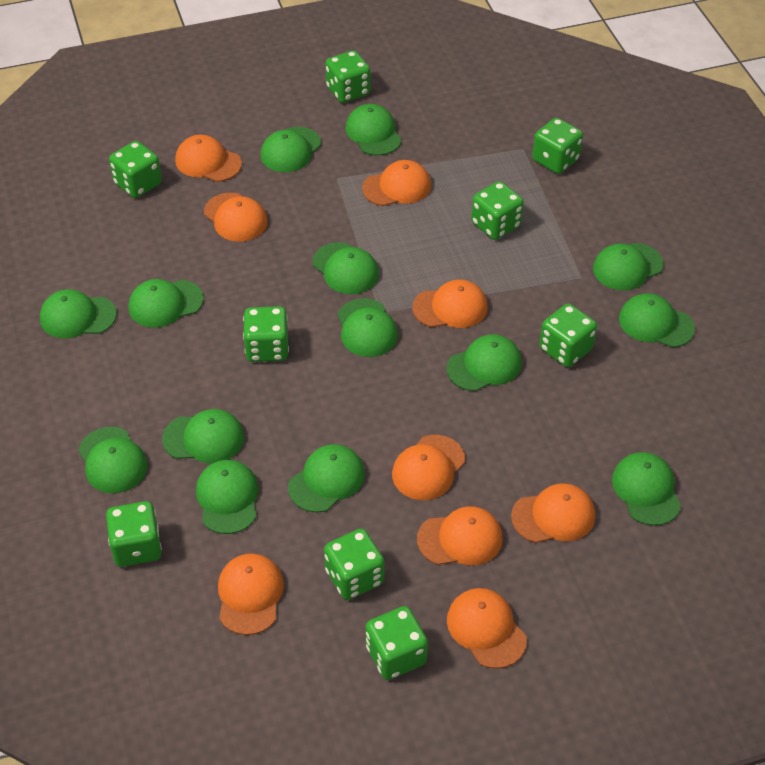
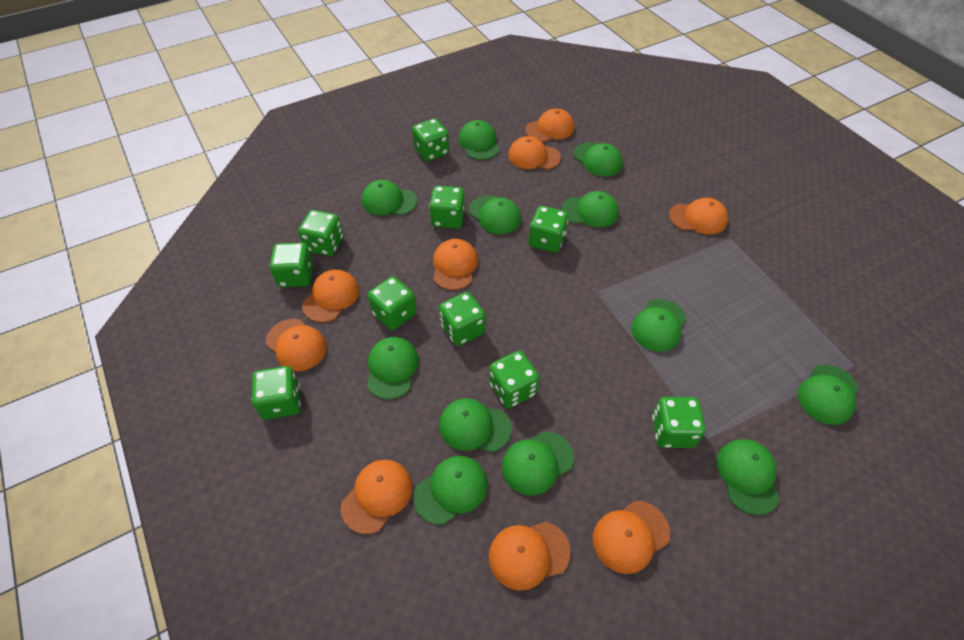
green cap: 14 -> 12
green dice: 9 -> 10

